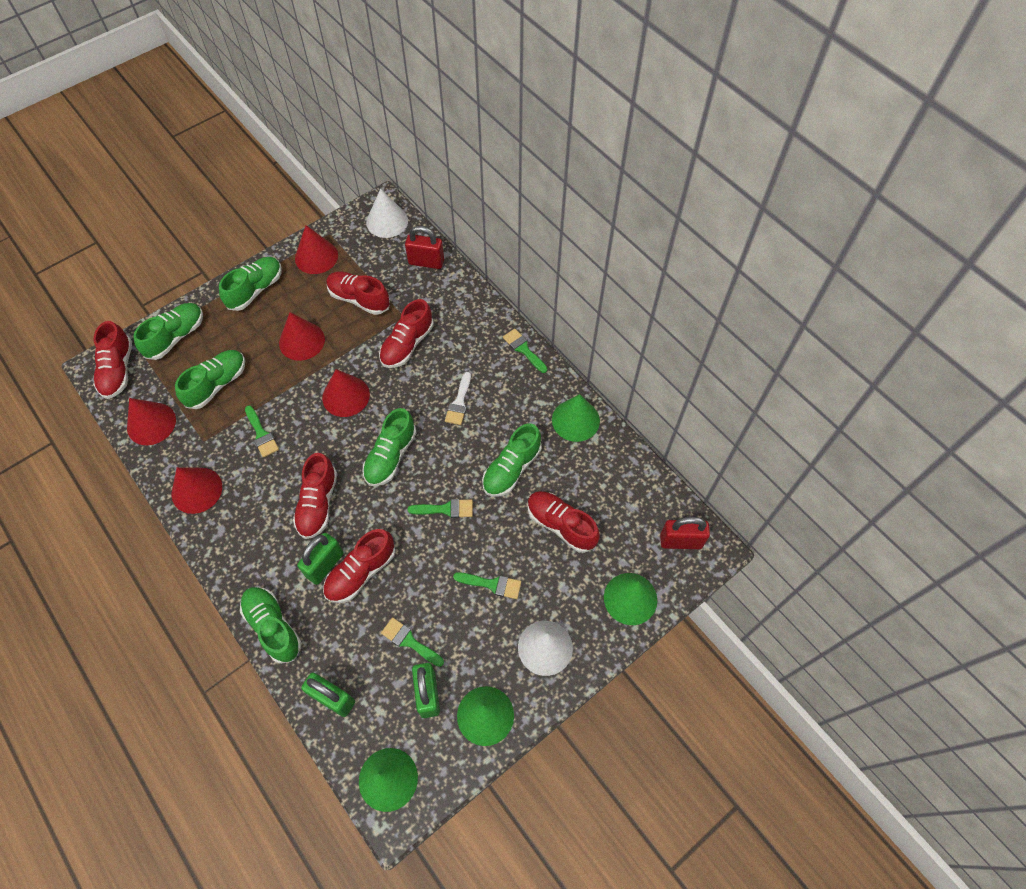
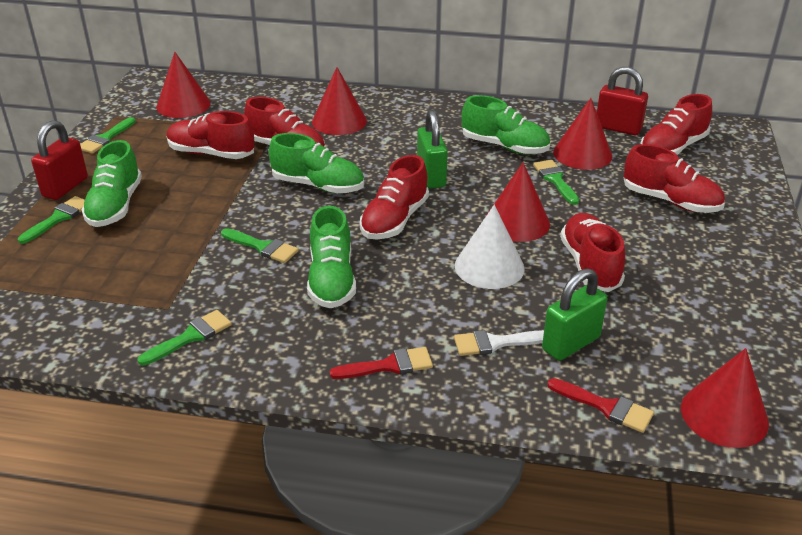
green cone: 4 -> 0
green padlock: 3 -> 2
green shoe: 6 -> 4
red brush: 0 -> 2
white cone: 2 -> 1

